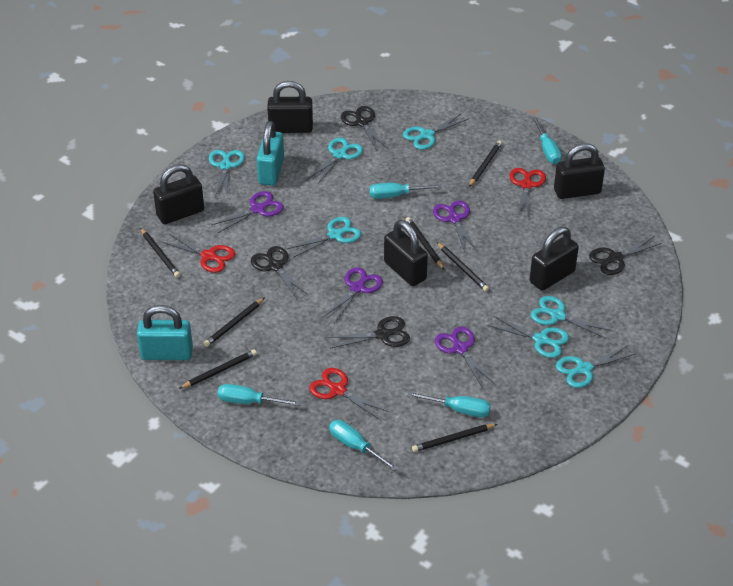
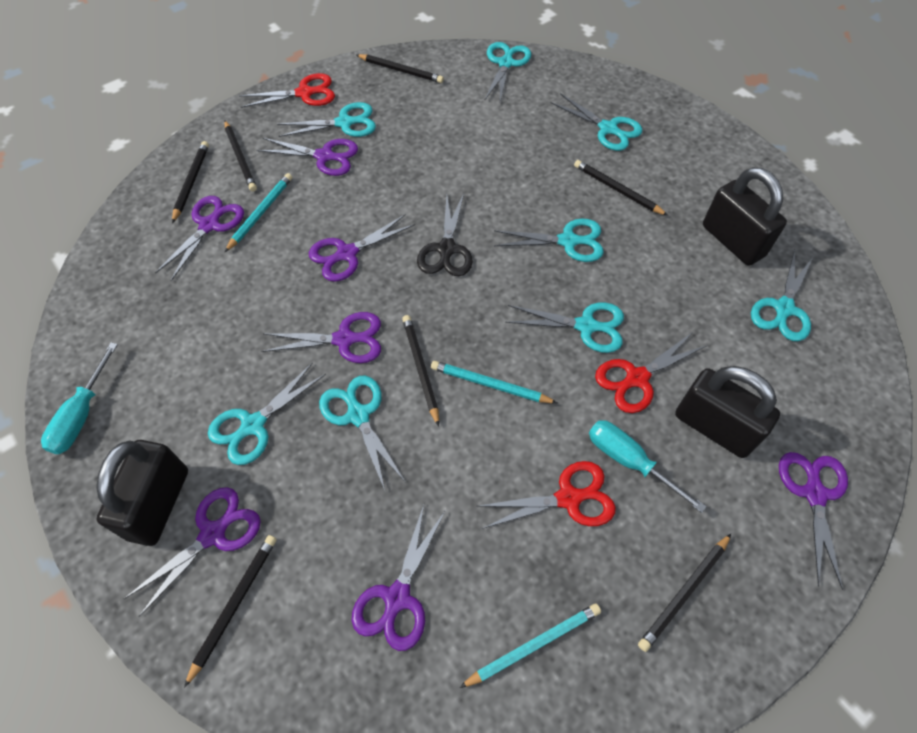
black padlock: 5 -> 3
black scissors: 4 -> 1
purple scissors: 4 -> 7
turquoise padlock: 2 -> 0
turquoise pencil: 0 -> 3
turquoise scissors: 7 -> 8
turquoise screwdriver: 5 -> 2

